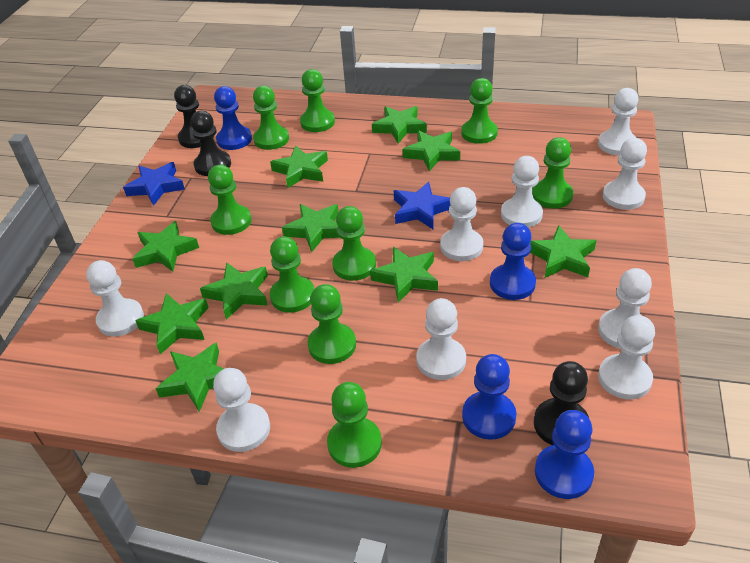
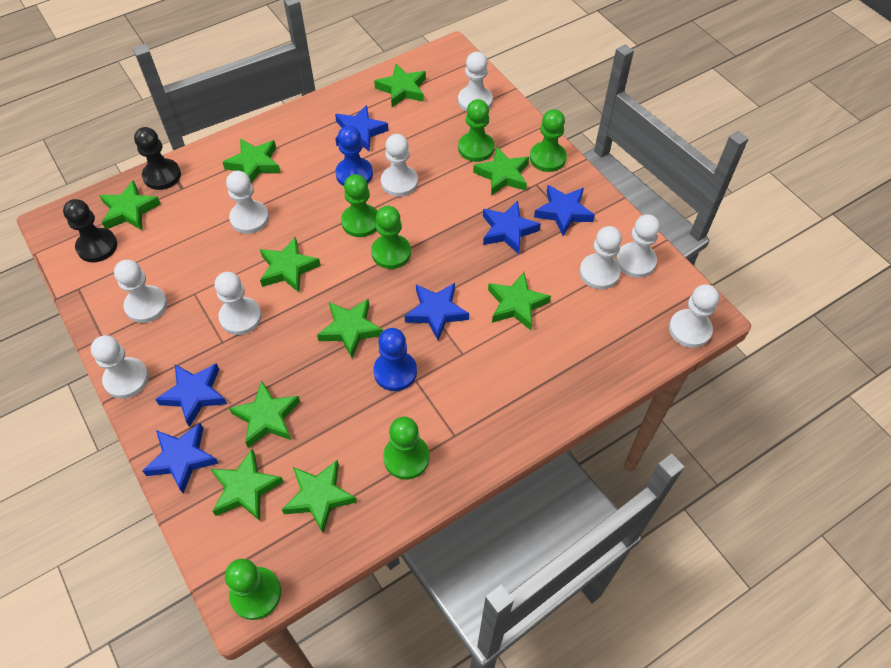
black pawn: 3 -> 2
blue pawn: 4 -> 2
blue star: 2 -> 6
green pawn: 9 -> 6

